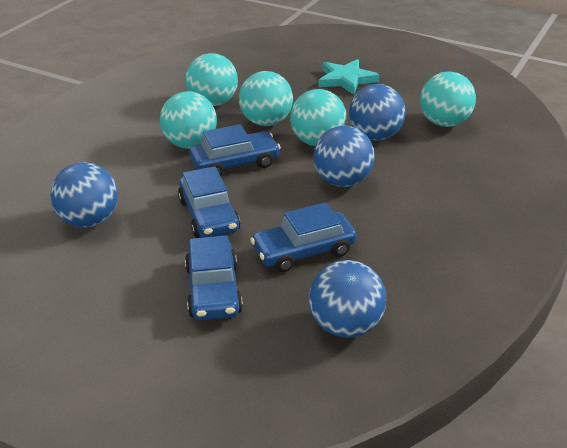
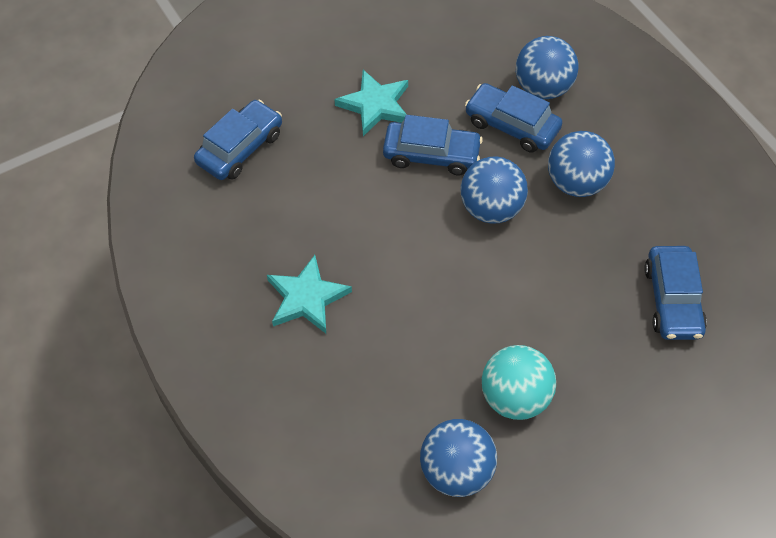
turquoise ball: 5 -> 1
turquoise star: 1 -> 2

